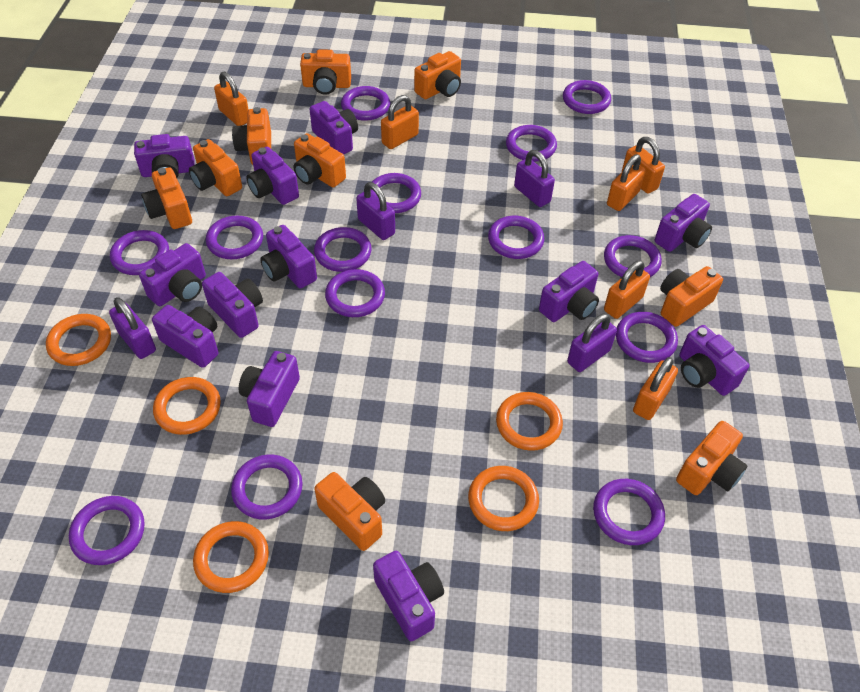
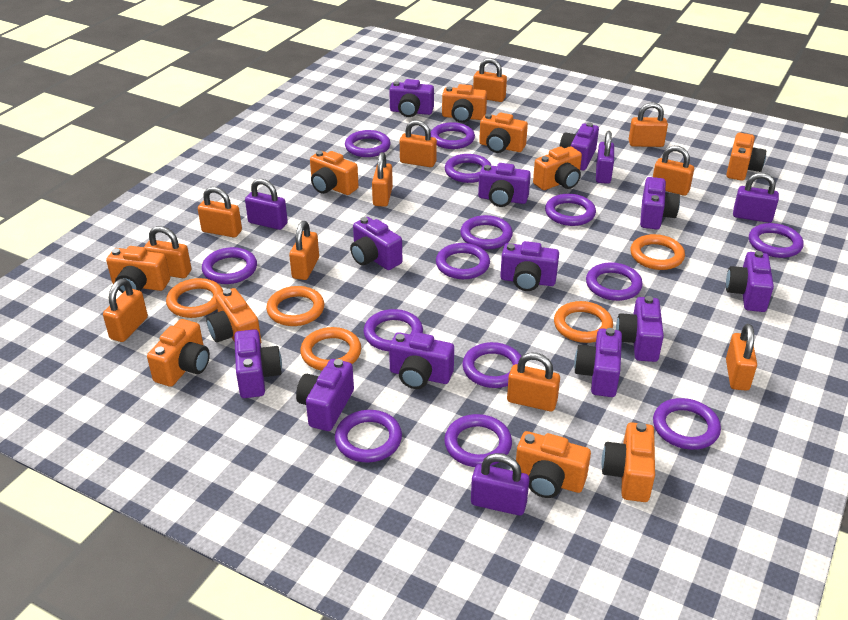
orange camera: 9 -> 10
orange padlock: 6 -> 11

